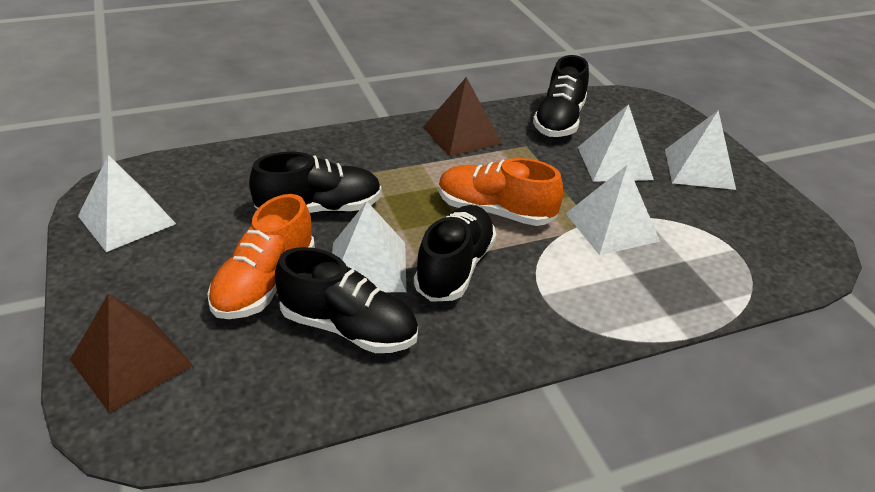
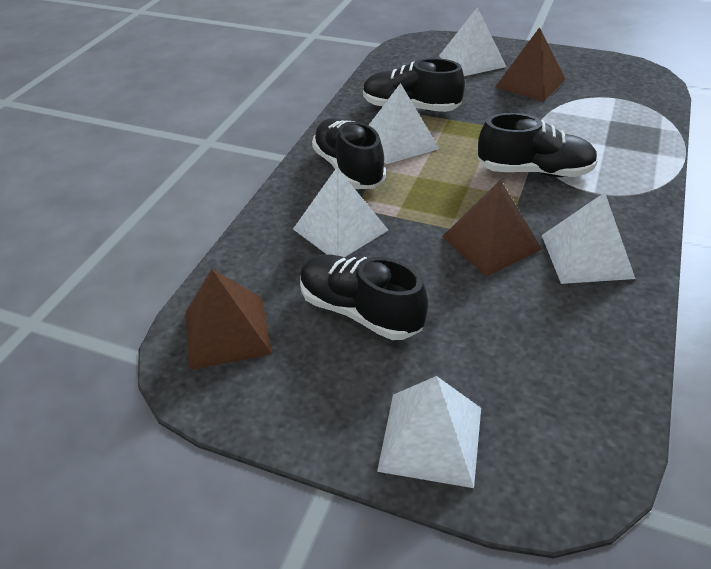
brown pyramid: 2 -> 3
orange shoe: 2 -> 0

